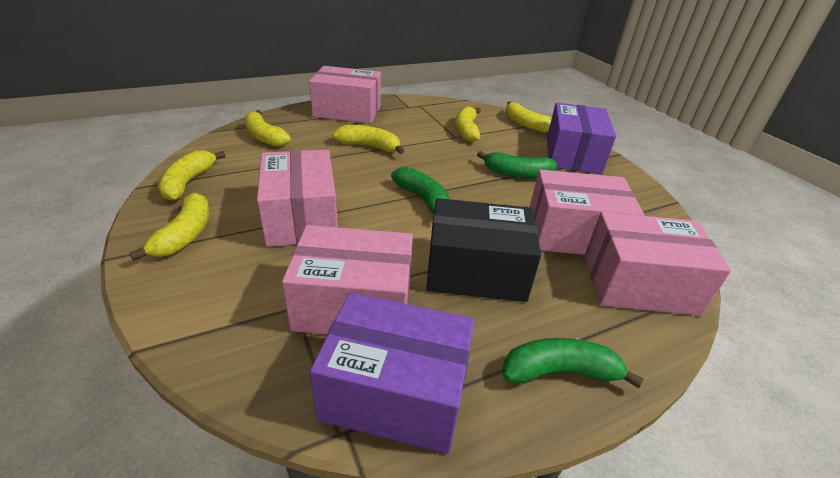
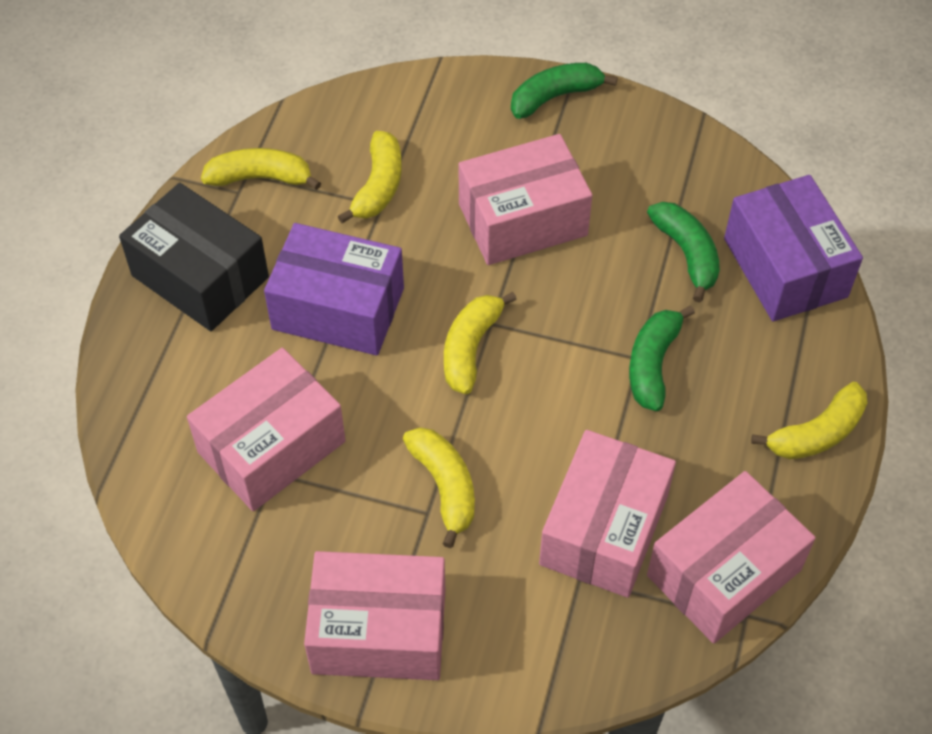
yellow banana: 6 -> 5

